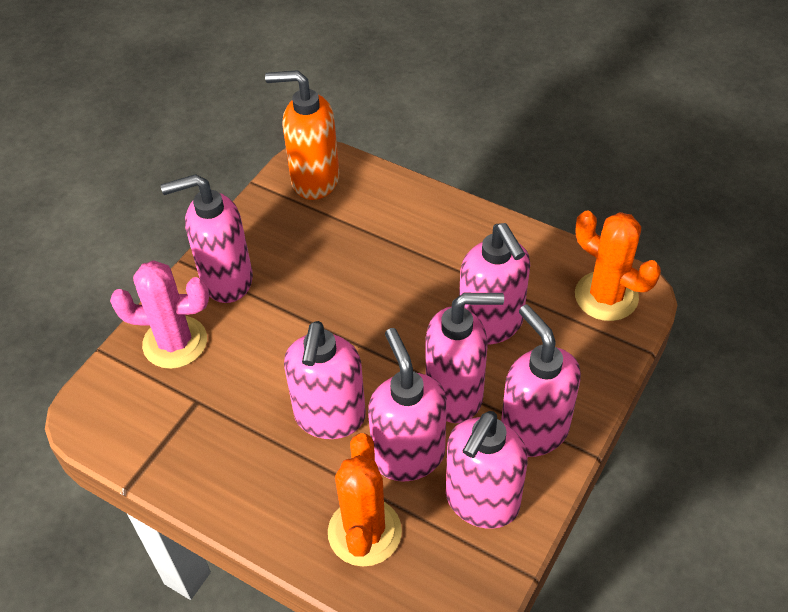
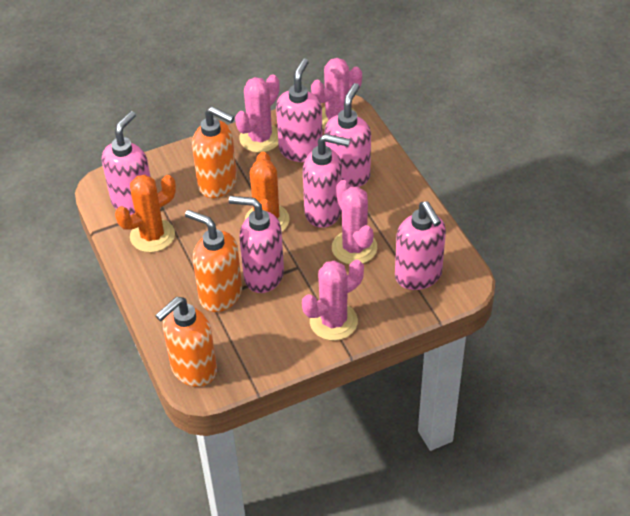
orange soap dispenser: 1 -> 3
pink cactus: 1 -> 4
pink soap dispenser: 7 -> 6

